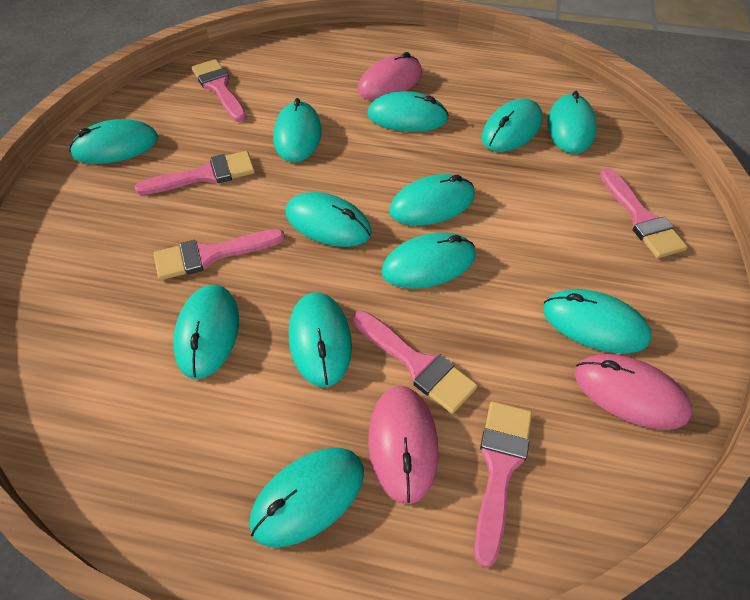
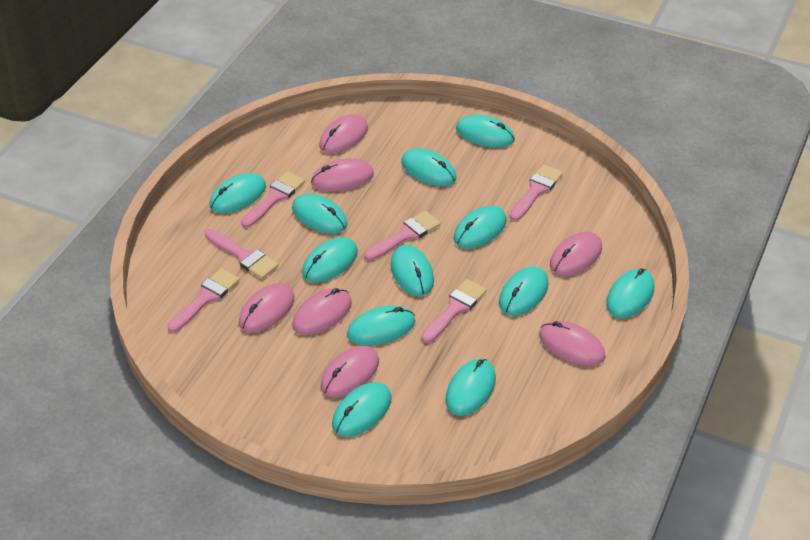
pink mouse: 3 -> 7

